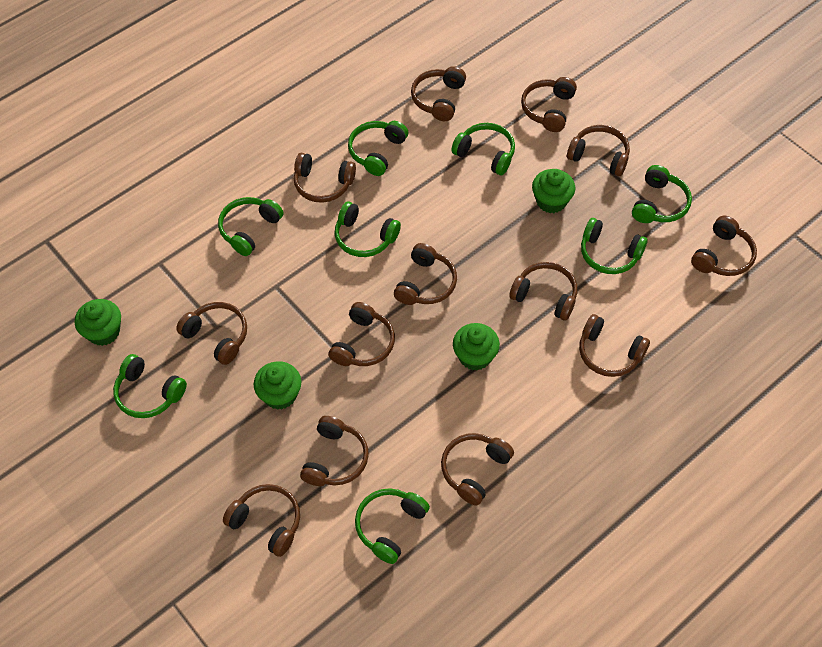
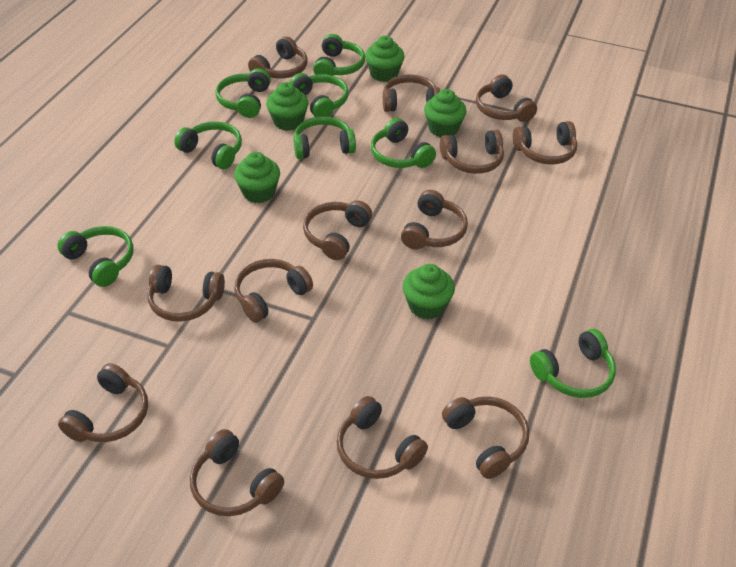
green cupcake: 4 -> 5

